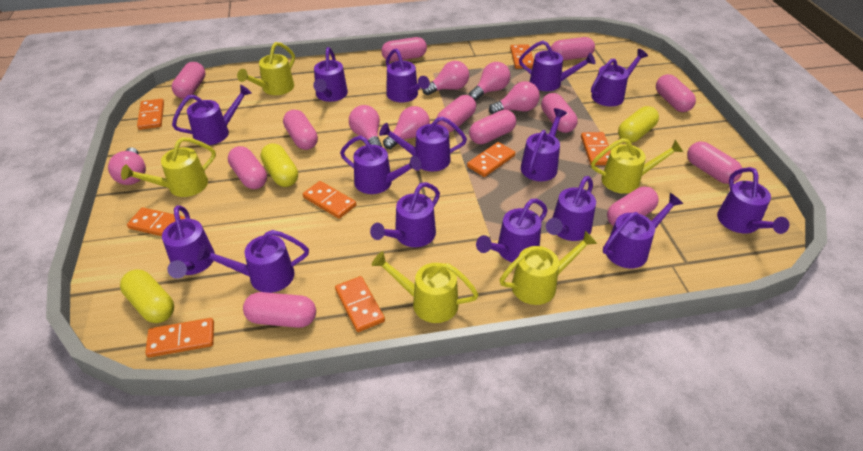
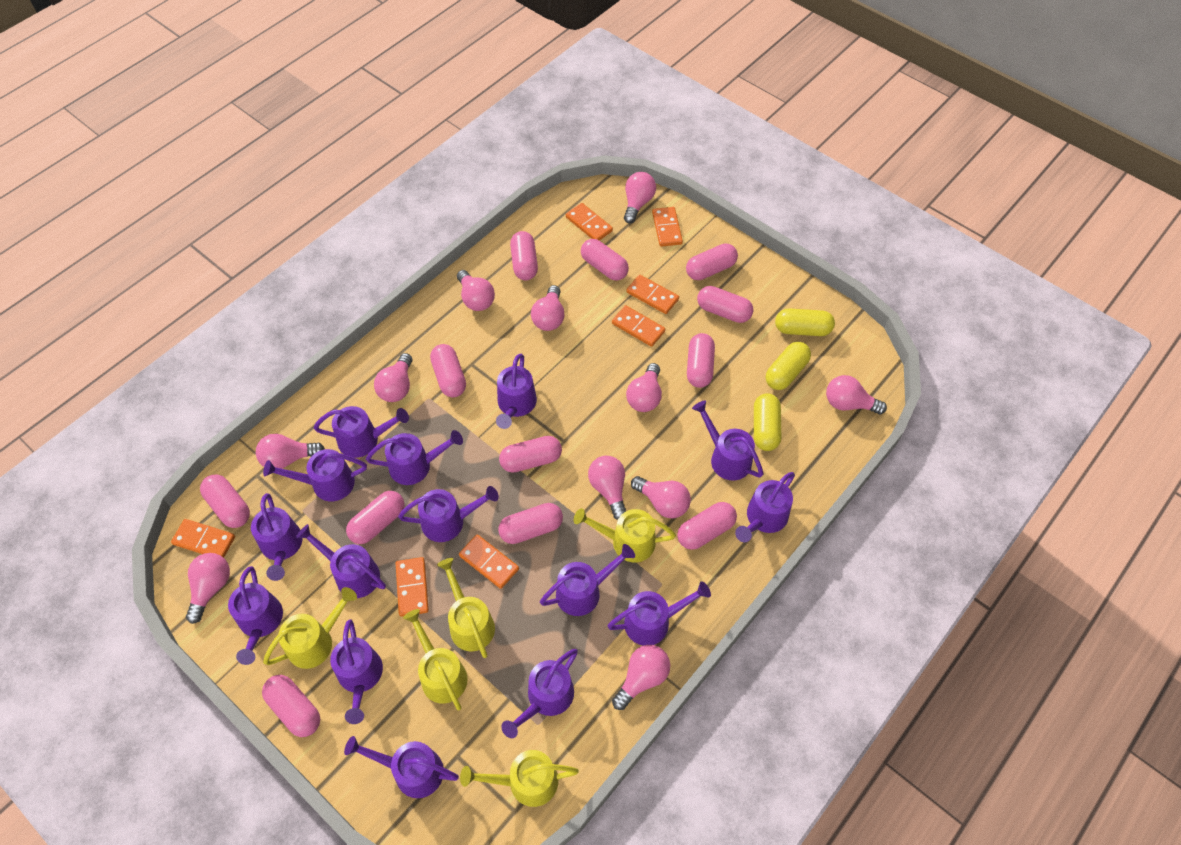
orange domino: 8 -> 7
pink light bulb: 6 -> 11

